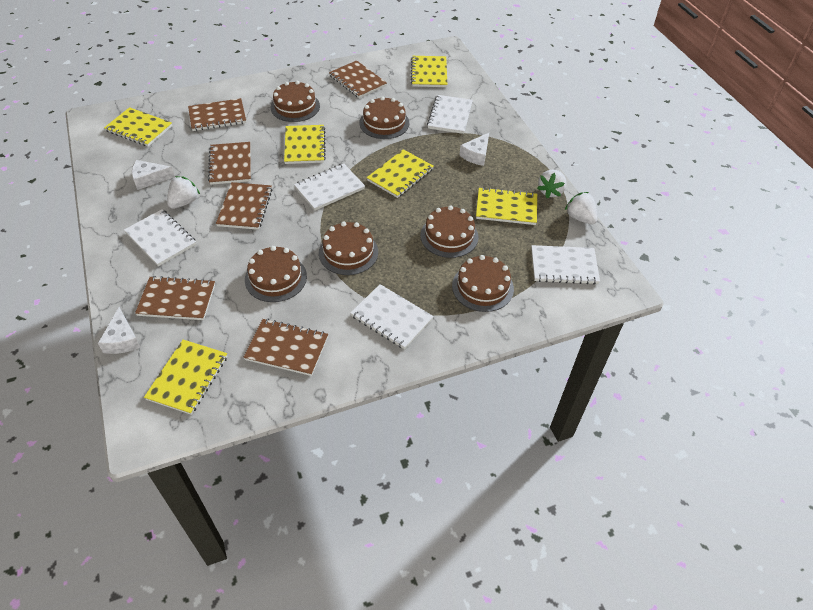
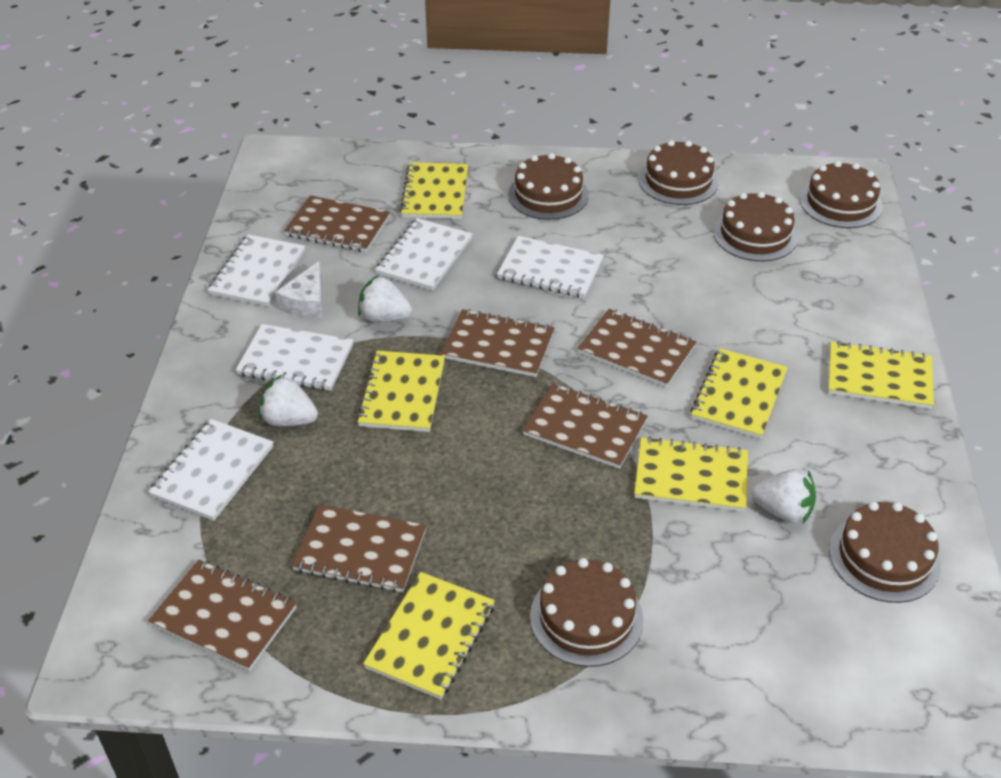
white cheese: 3 -> 1

